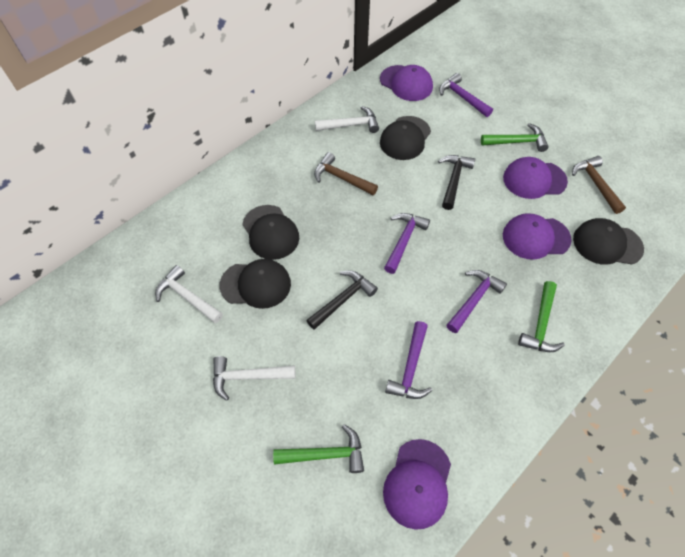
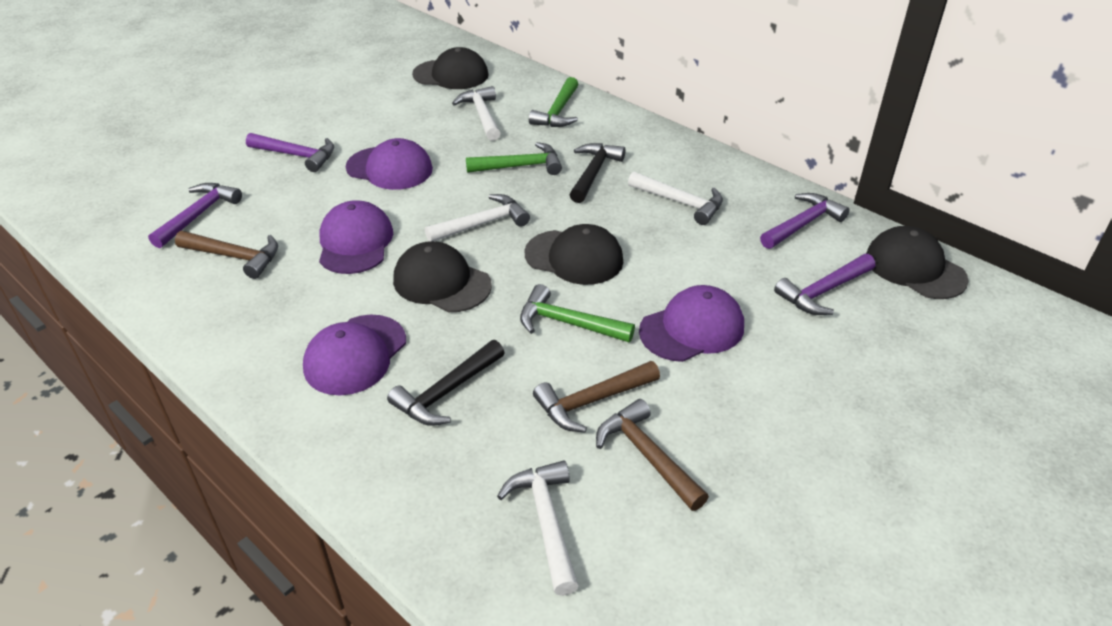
brown hammer: 2 -> 3
white hammer: 3 -> 4

